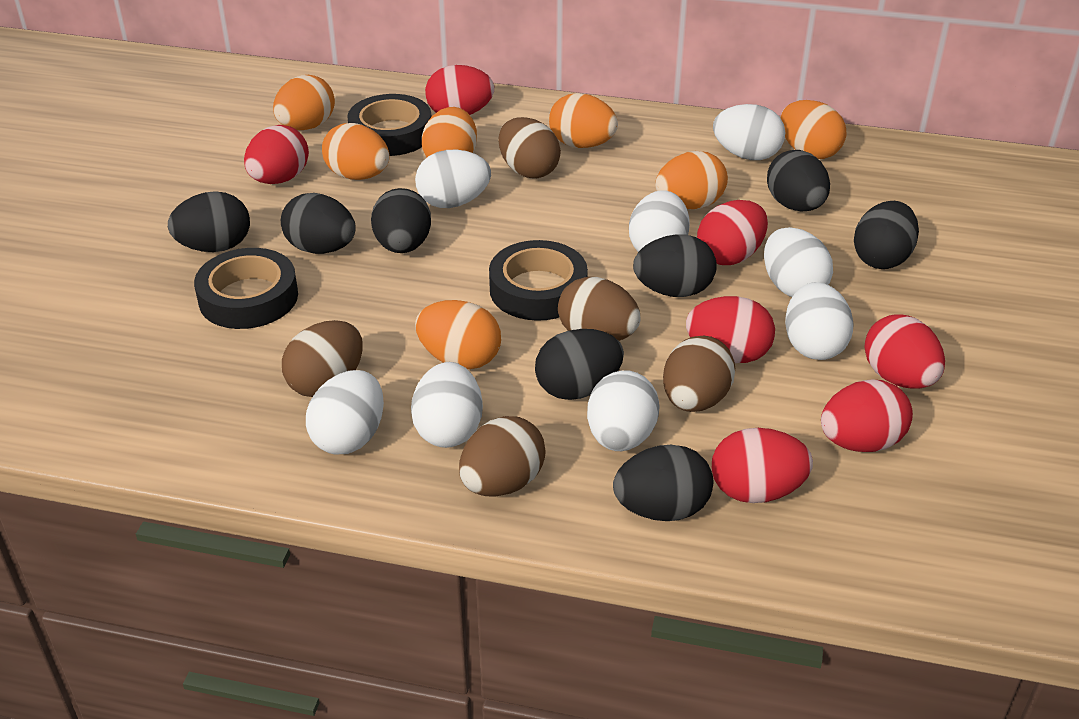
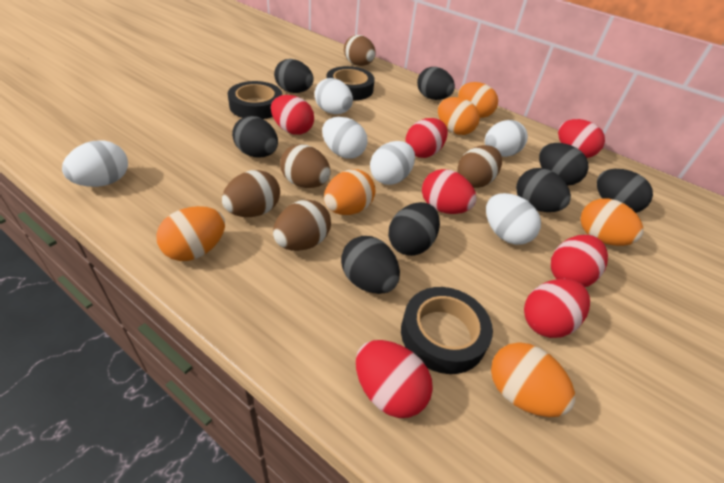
orange egg: 7 -> 6
white egg: 8 -> 6

